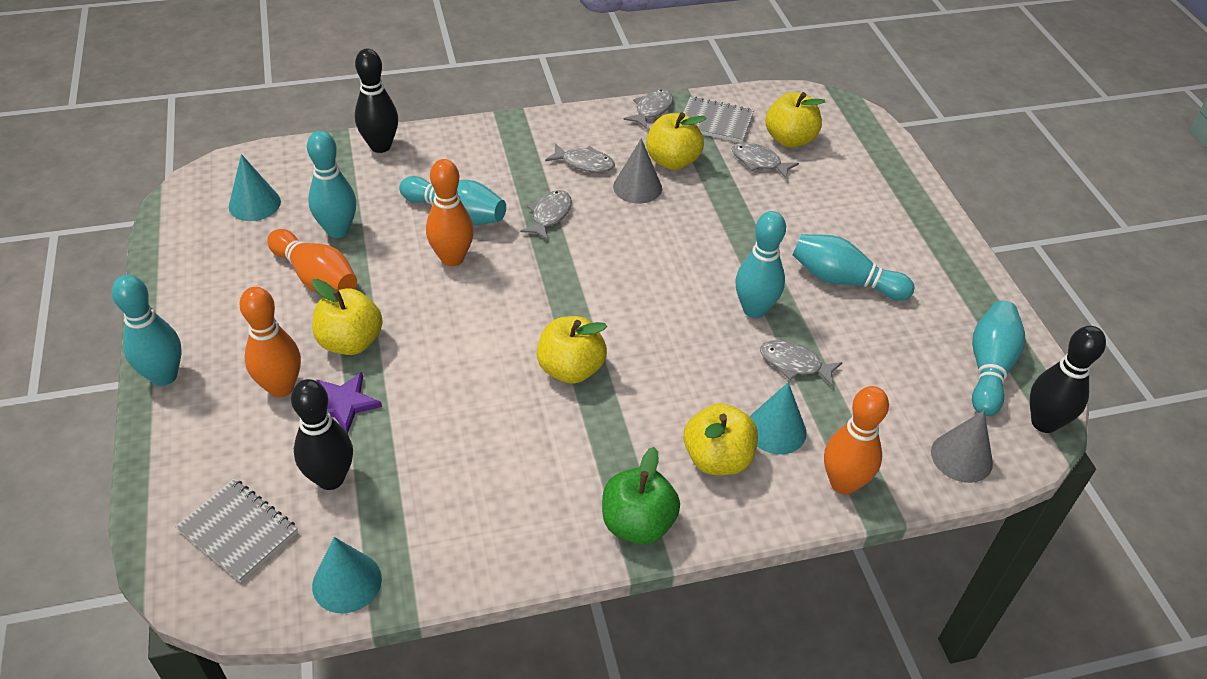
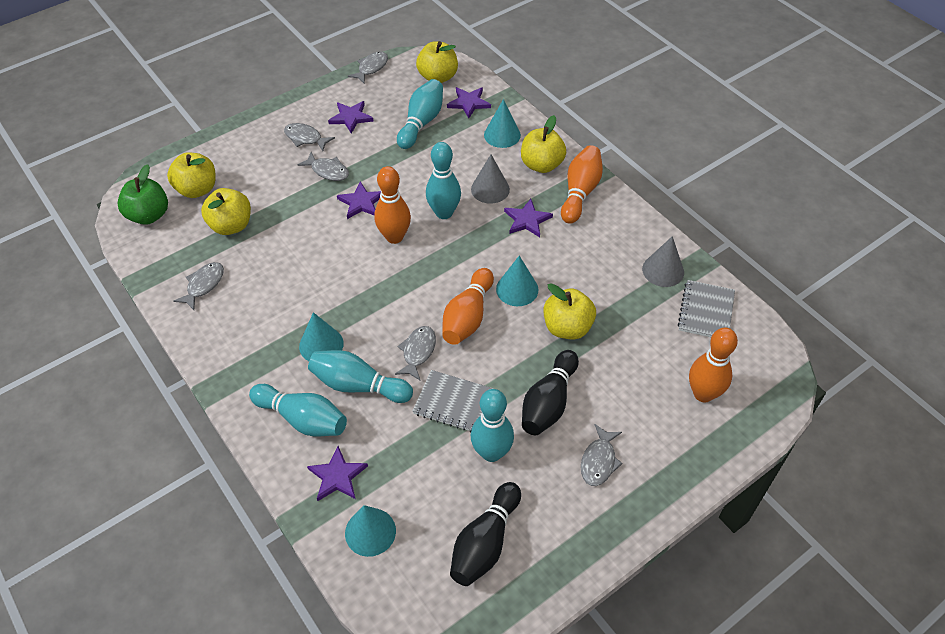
black bowling pin: 3 -> 2
grey fish: 5 -> 6
purple star: 1 -> 5
turquoise bowling pin: 6 -> 5
turquoise cone: 3 -> 4

